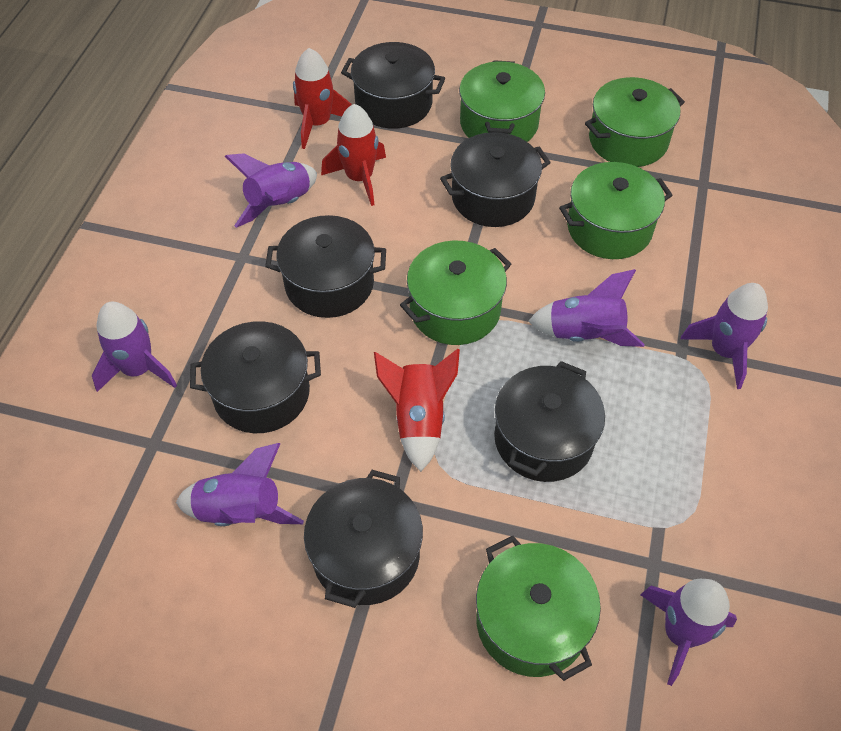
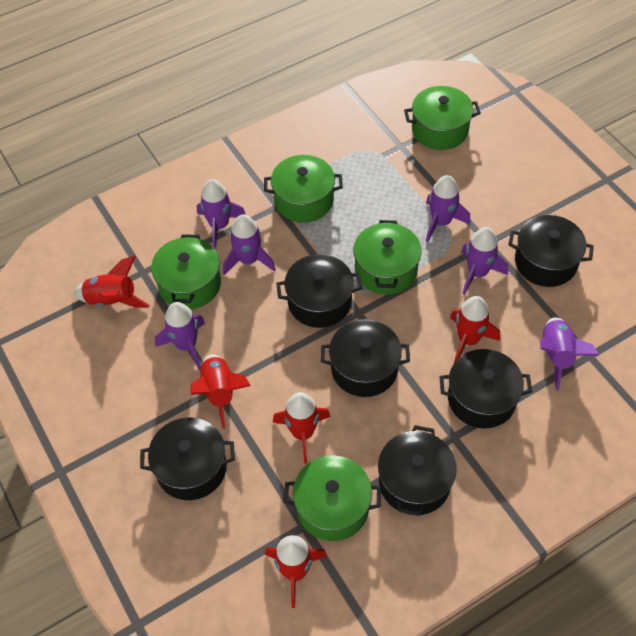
red rocket: 3 -> 5

